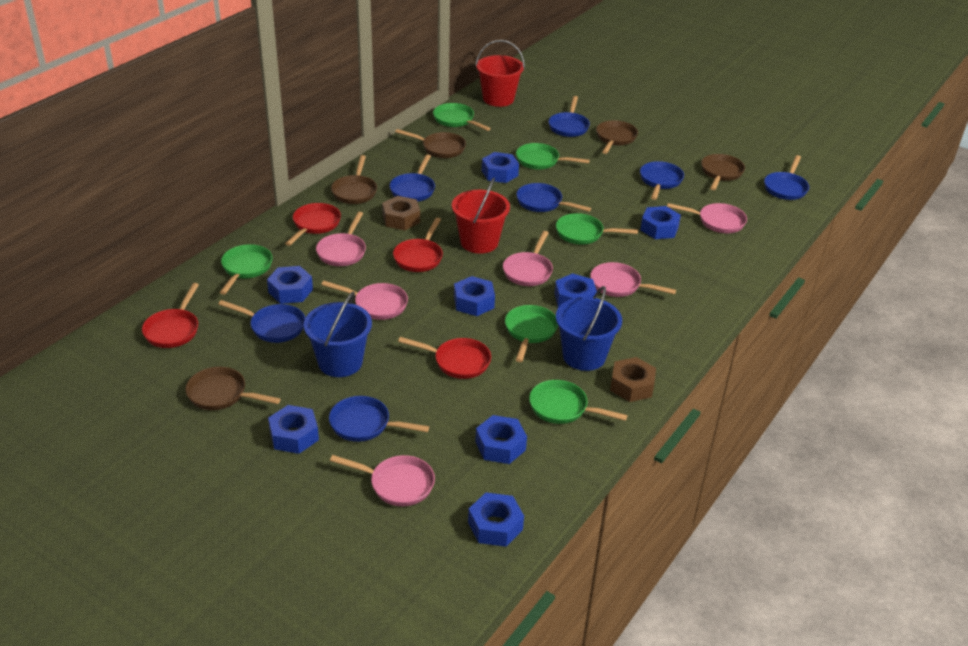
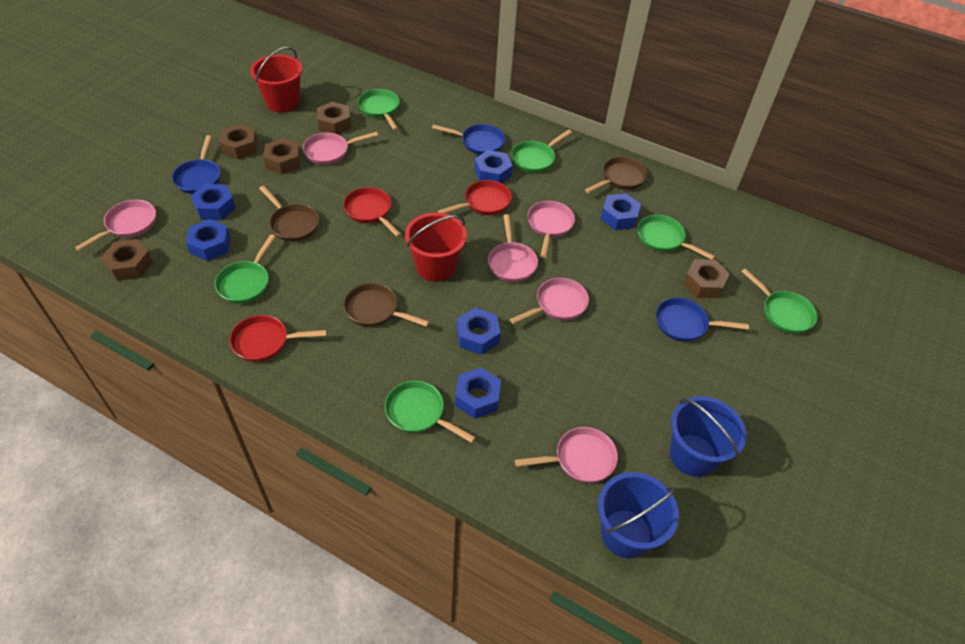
blue nut: 8 -> 6
blue pan: 7 -> 3
brown nut: 2 -> 5
brown pan: 5 -> 3
red pan: 4 -> 3

